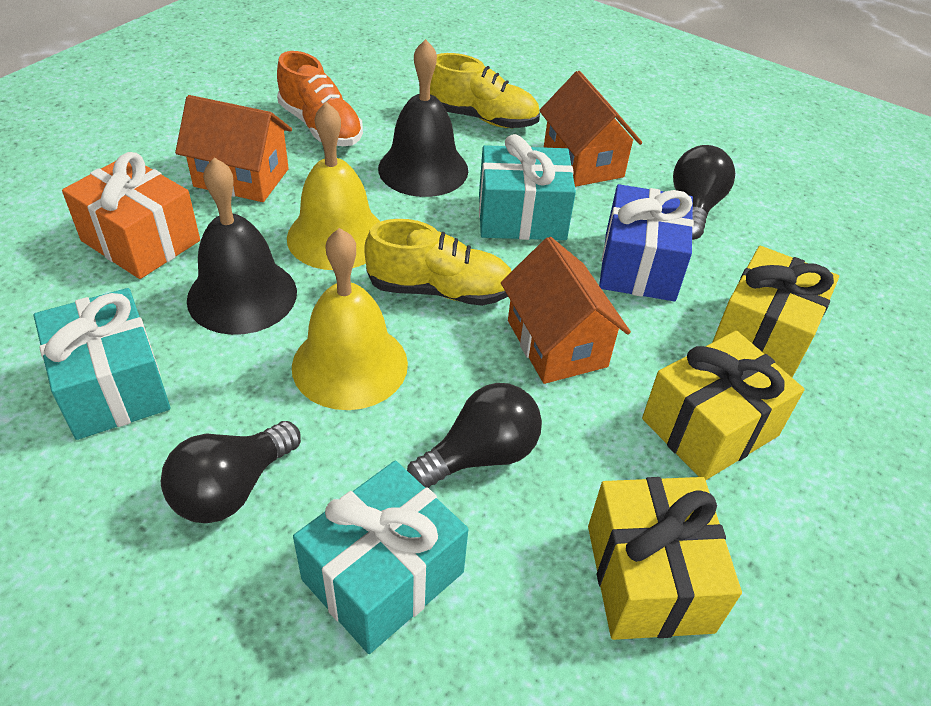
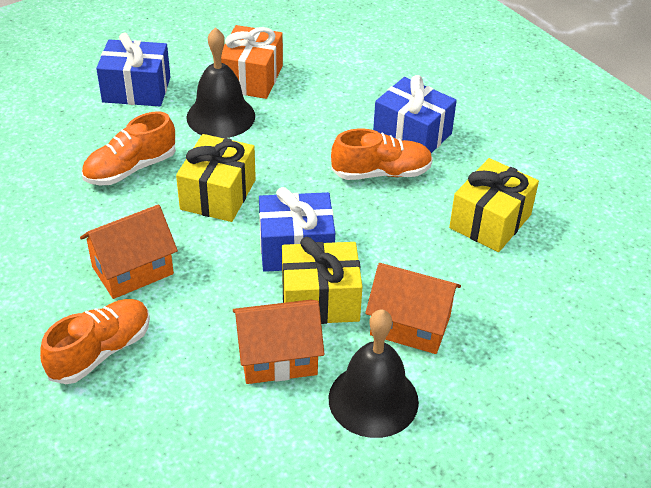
black light bulb: 3 -> 0
blue gift: 1 -> 3
orange shoe: 1 -> 3
turquoise gift: 3 -> 0
yellow bell: 2 -> 0
yellow shoe: 2 -> 0

